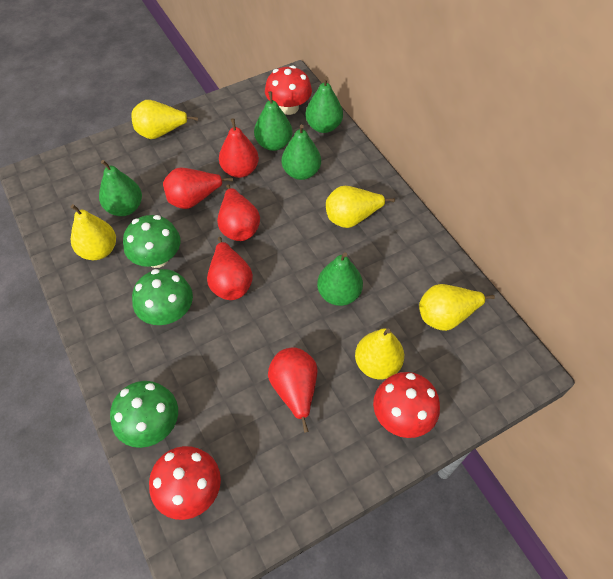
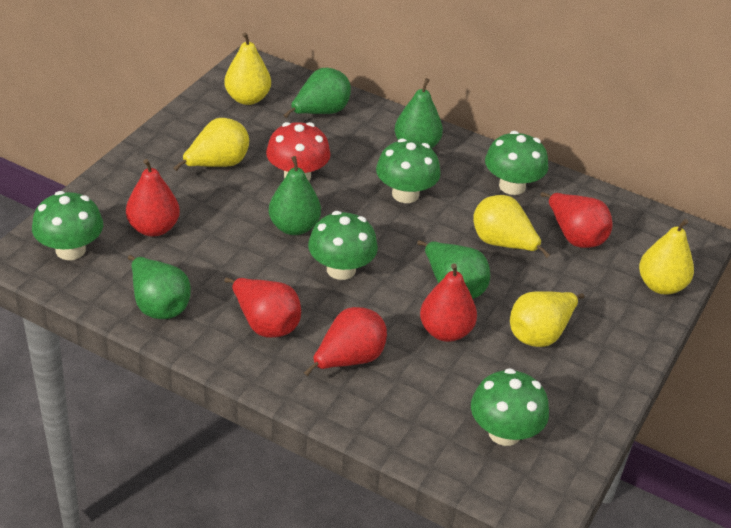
green mushroom: 3 -> 5
red mushroom: 3 -> 1

